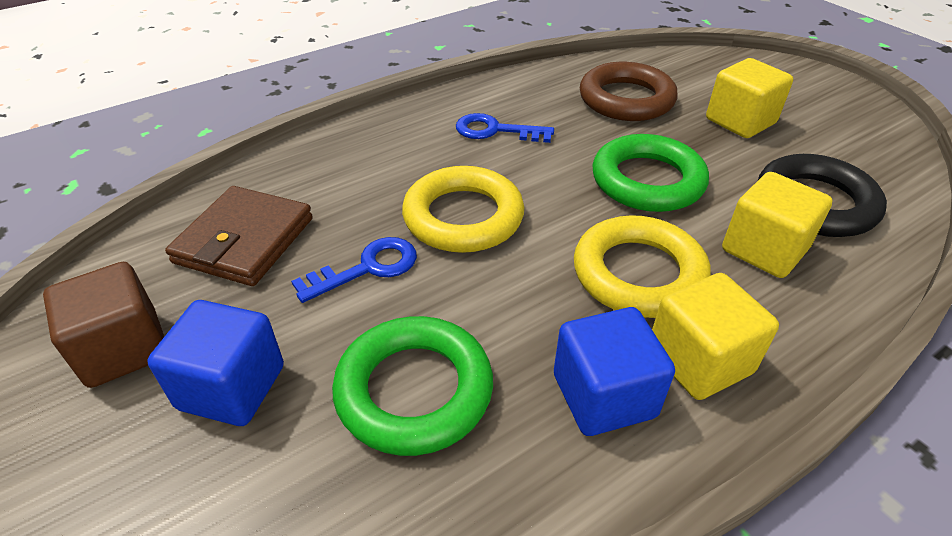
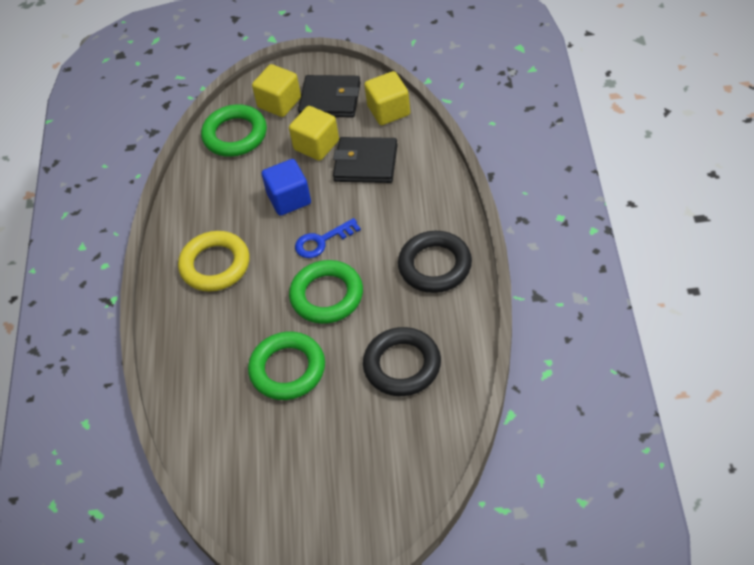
black ring: 1 -> 2
black wallet: 0 -> 2
blue cube: 2 -> 1
blue key: 2 -> 1
brown cube: 1 -> 0
brown ring: 1 -> 0
brown wallet: 1 -> 0
green ring: 2 -> 3
yellow ring: 2 -> 1

